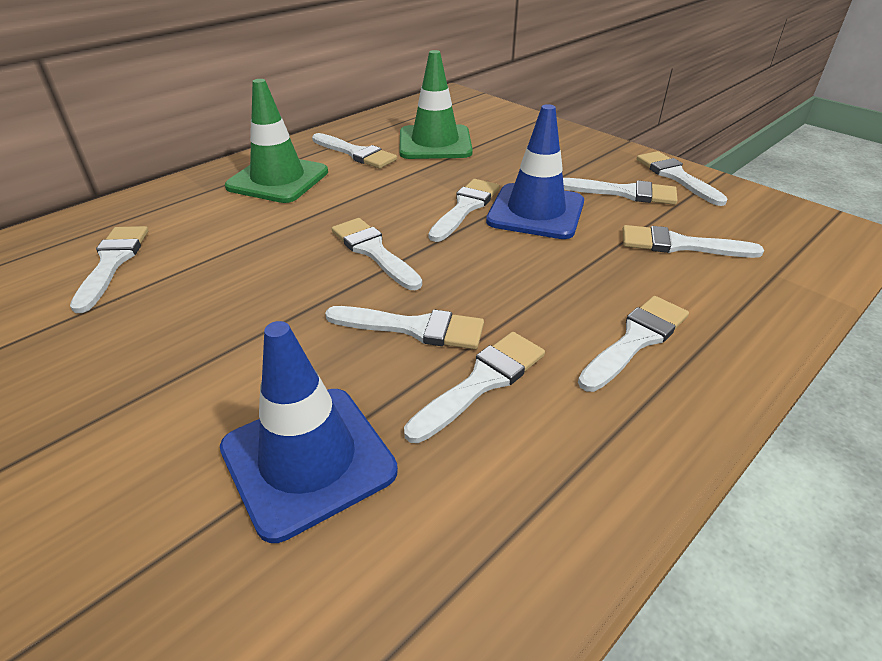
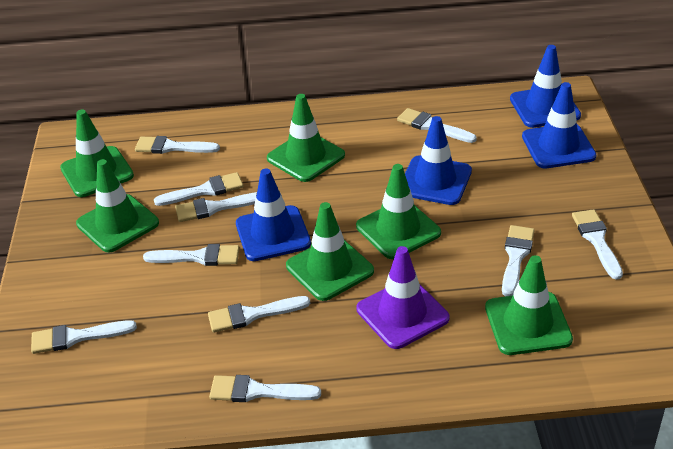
blue traffic cone: 2 -> 4
green traffic cone: 2 -> 6
purple traffic cone: 0 -> 1

